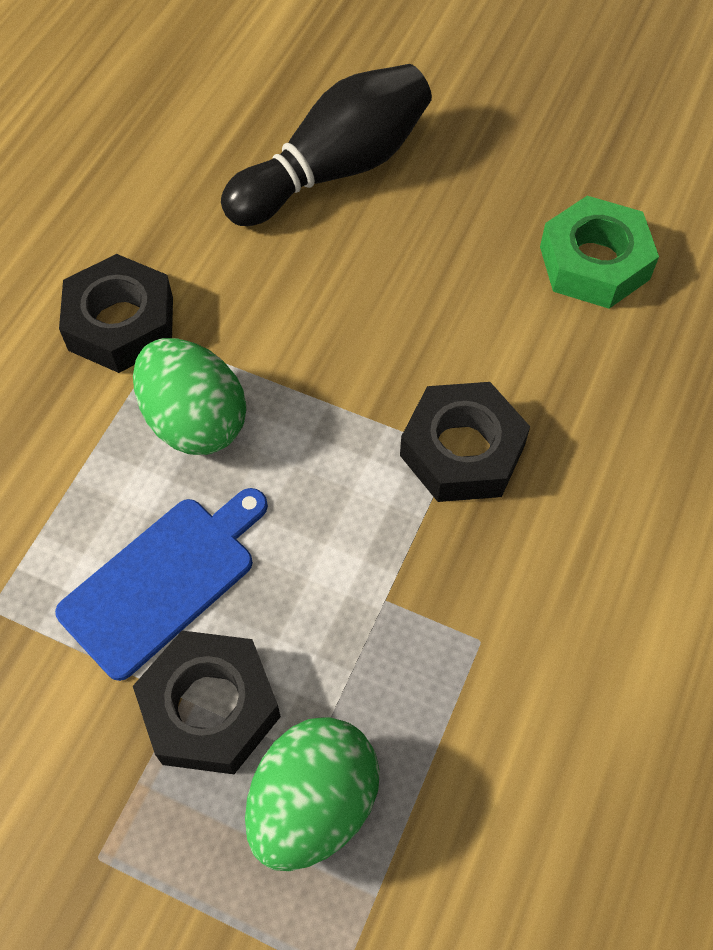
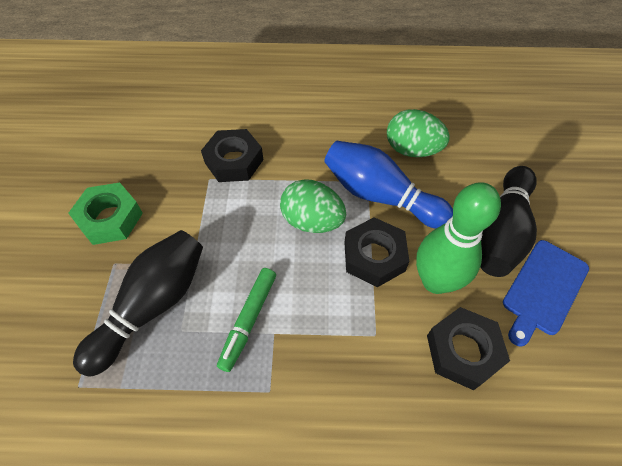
black bowling pin: 1 -> 2
blue bowling pin: 0 -> 1
green bowling pin: 0 -> 1
green marker: 0 -> 1

